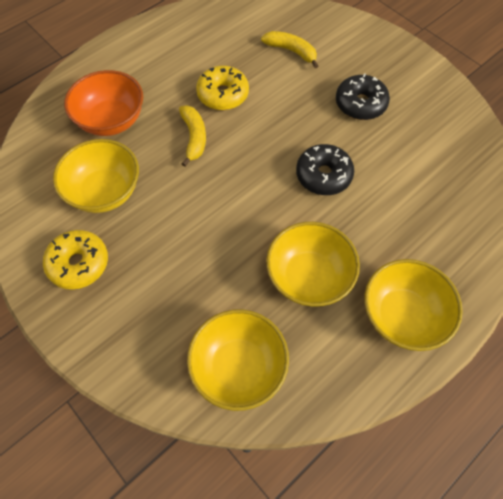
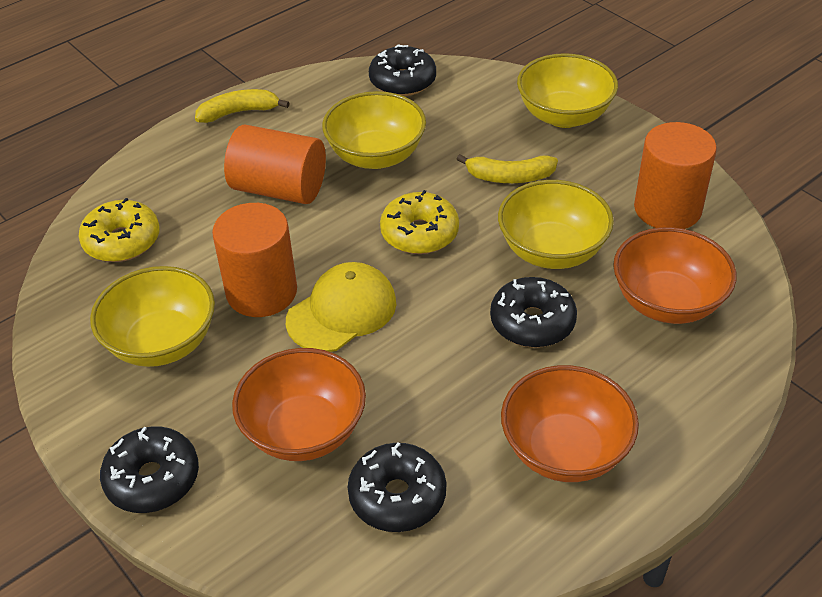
black donut: 2 -> 4
orange bowl: 1 -> 3
orange cylinder: 0 -> 3
yellow cap: 0 -> 1

